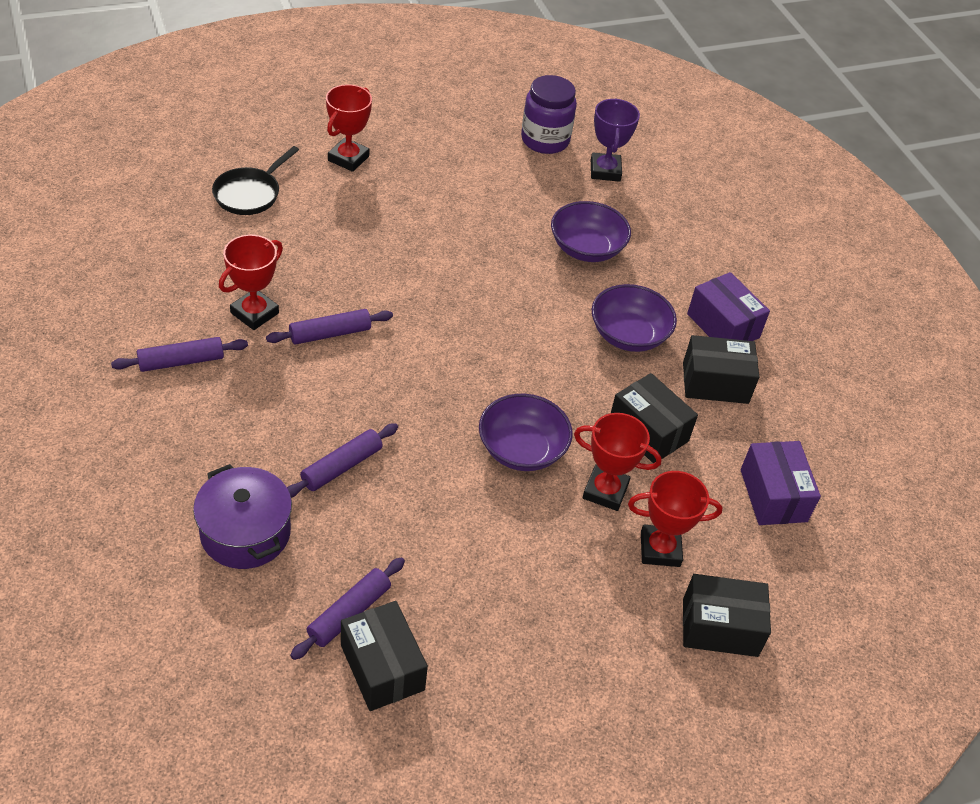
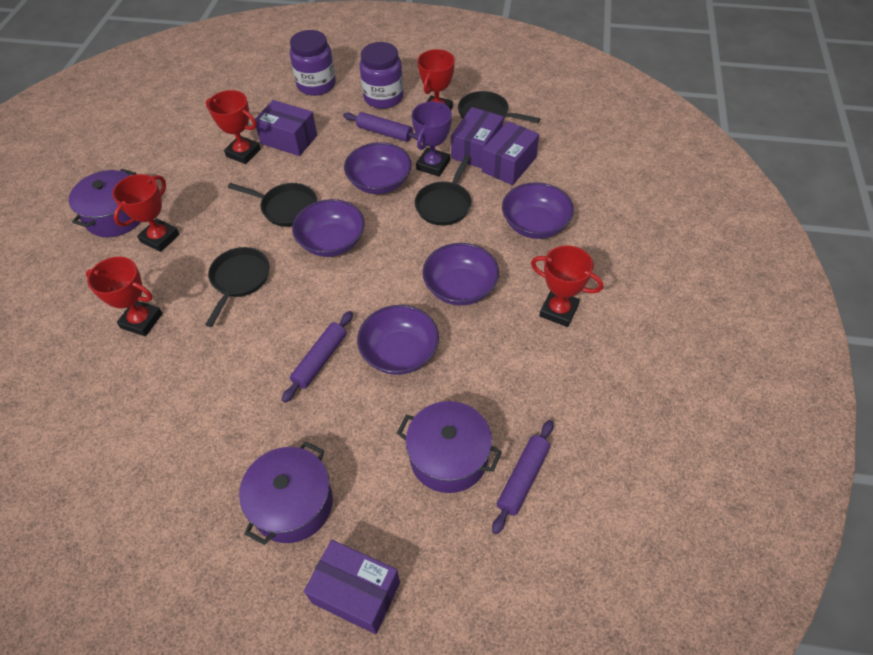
black box: 4 -> 0
black pan: 1 -> 4
purple bowl: 3 -> 5
purple box: 2 -> 4
purple jar: 1 -> 2
purple pot: 1 -> 3
purple rolling pin: 4 -> 3
red trophy: 4 -> 5

